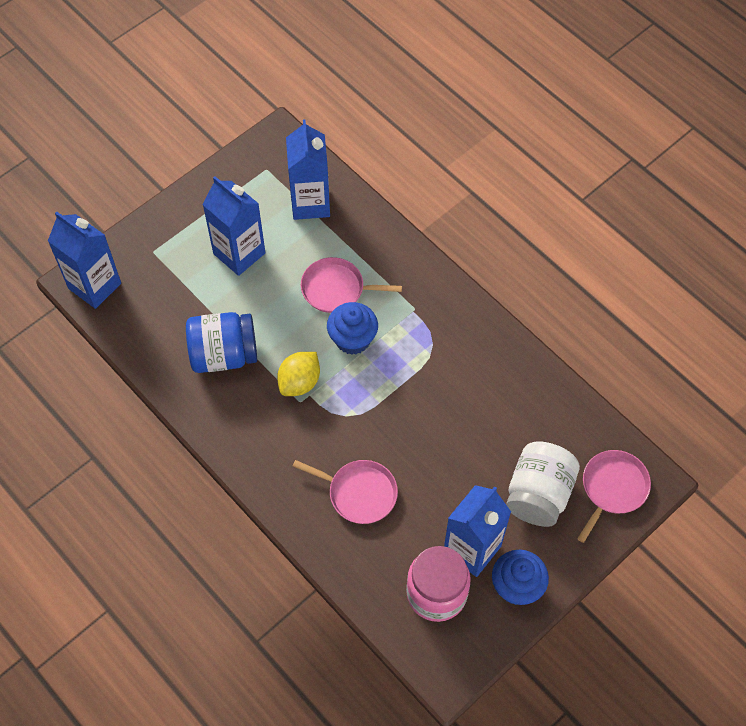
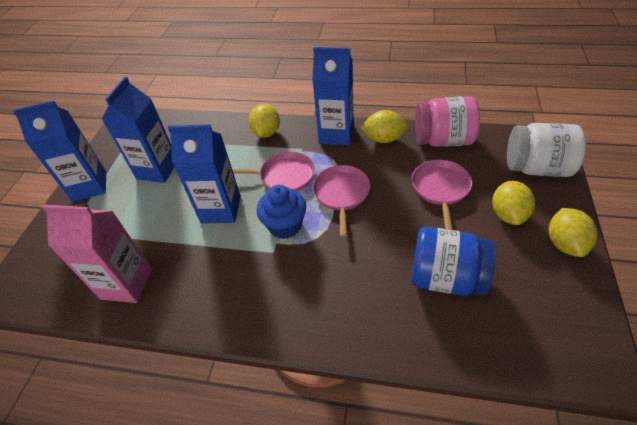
blue cupcake: 2 -> 1
pink carton: 0 -> 1
yellow lemon: 1 -> 4

